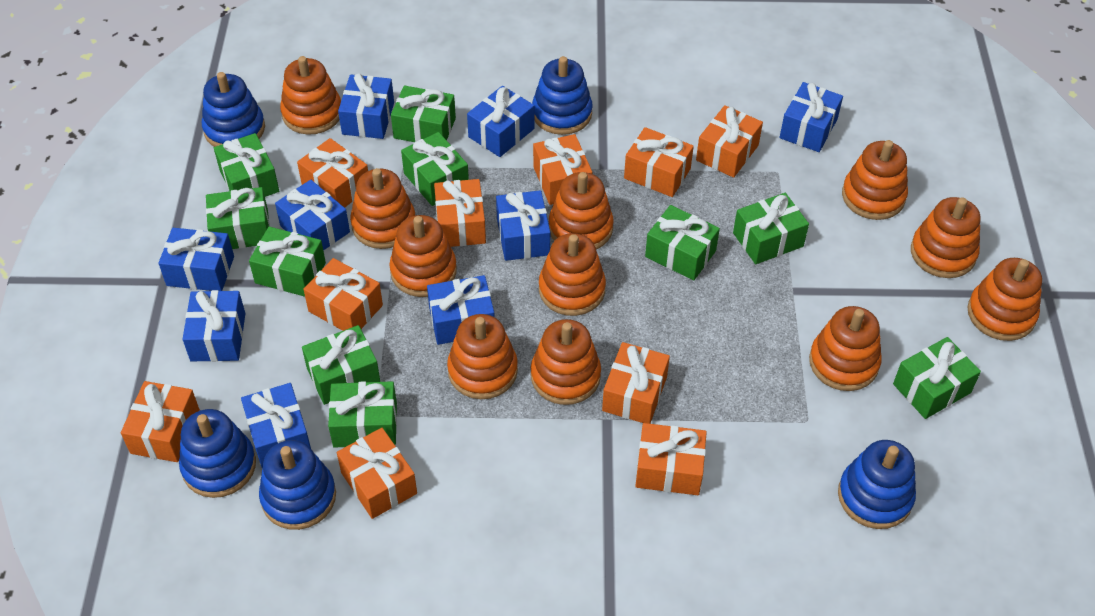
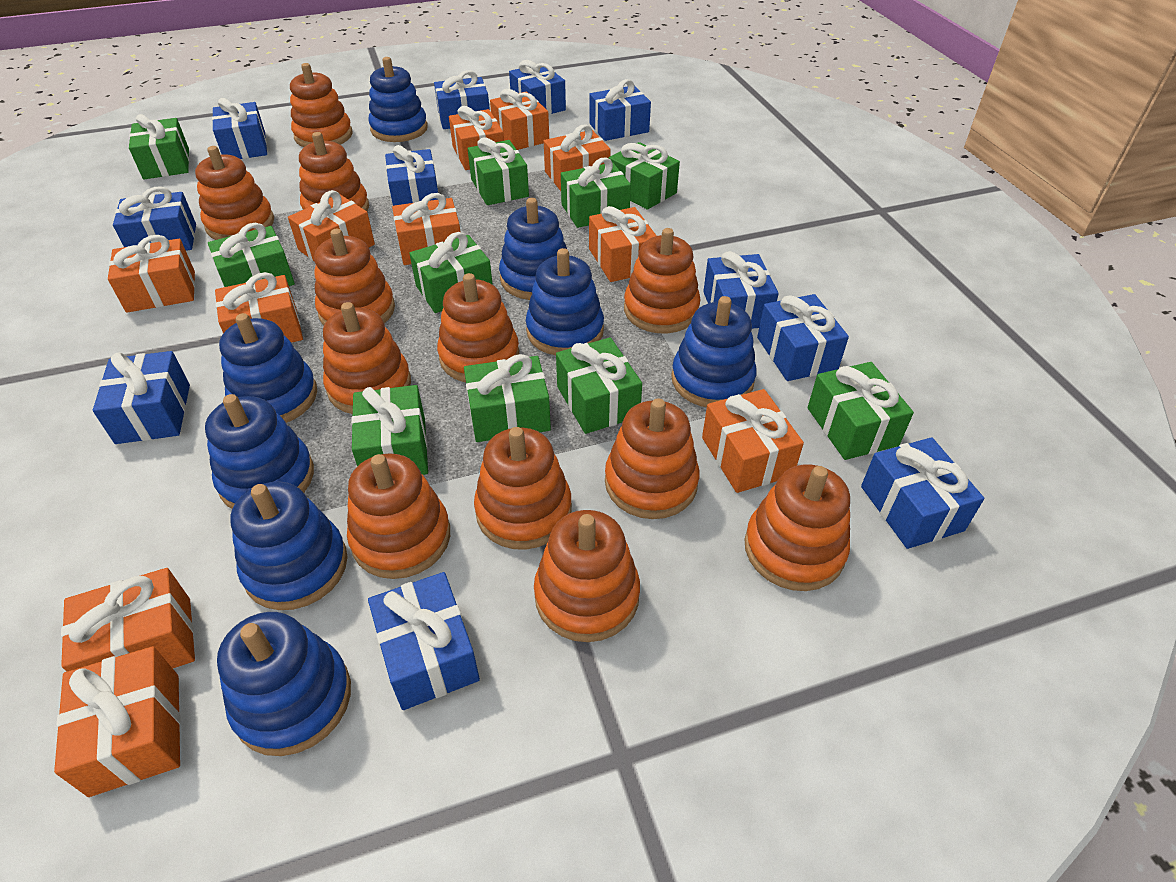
blue gift: 9 -> 11
blue stacking toy: 5 -> 8
orange gift: 10 -> 11
orange stacking toy: 11 -> 12

